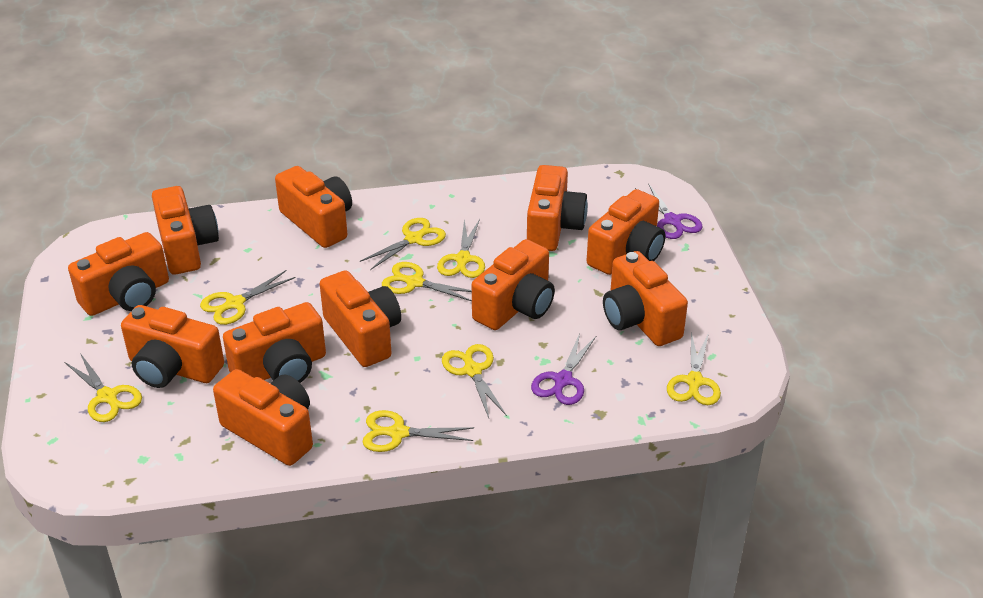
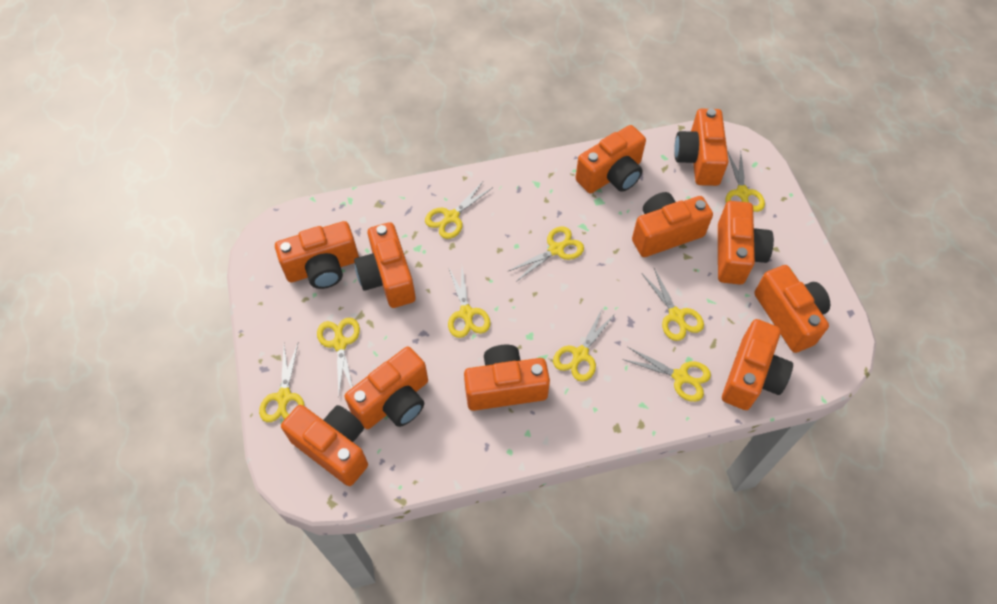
purple scissors: 2 -> 0
yellow scissors: 8 -> 9

